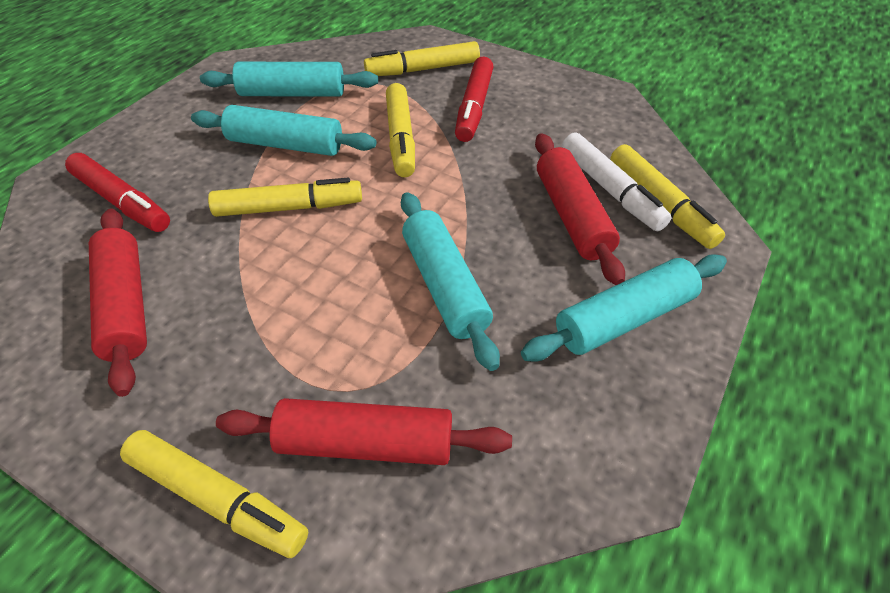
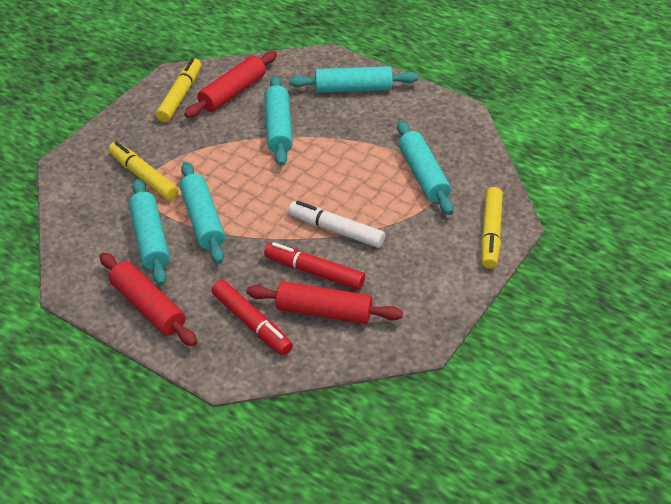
turquoise rolling pin: 4 -> 5
yellow marker: 5 -> 3

